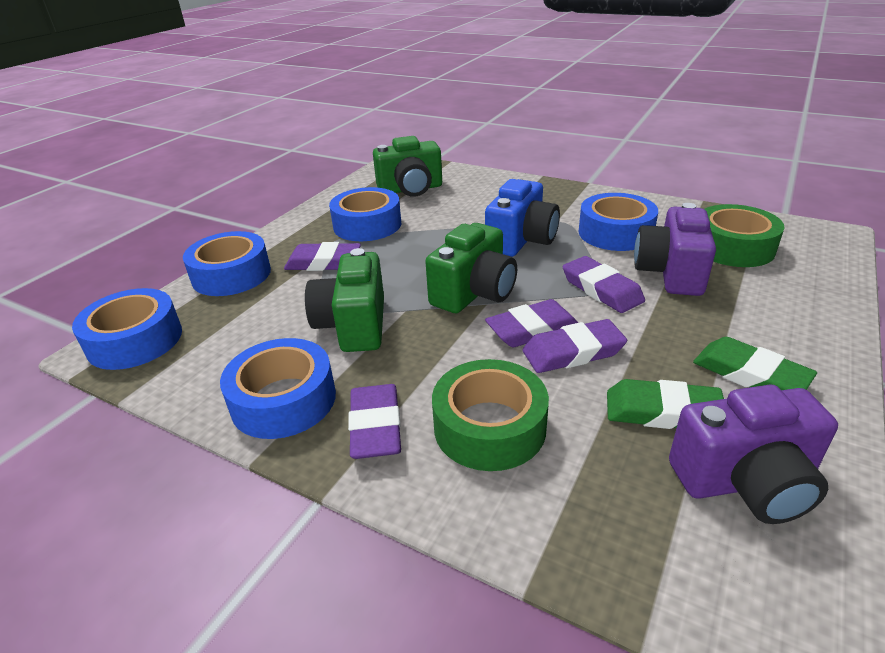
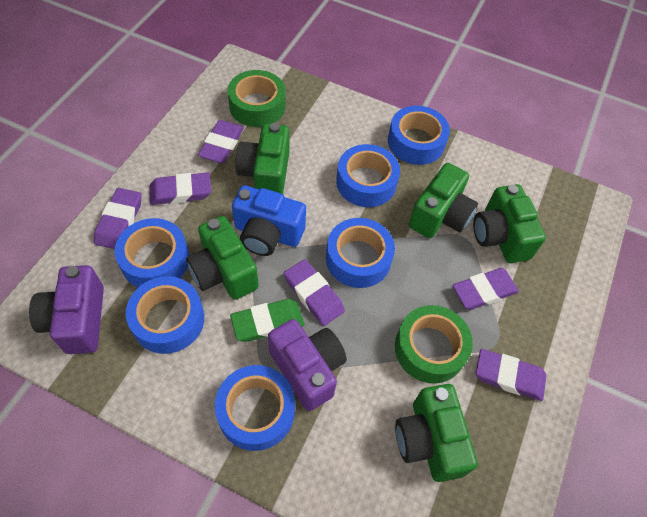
blue tape: 5 -> 6
green camera: 3 -> 5
green eraser: 2 -> 1
purple eraser: 5 -> 6

